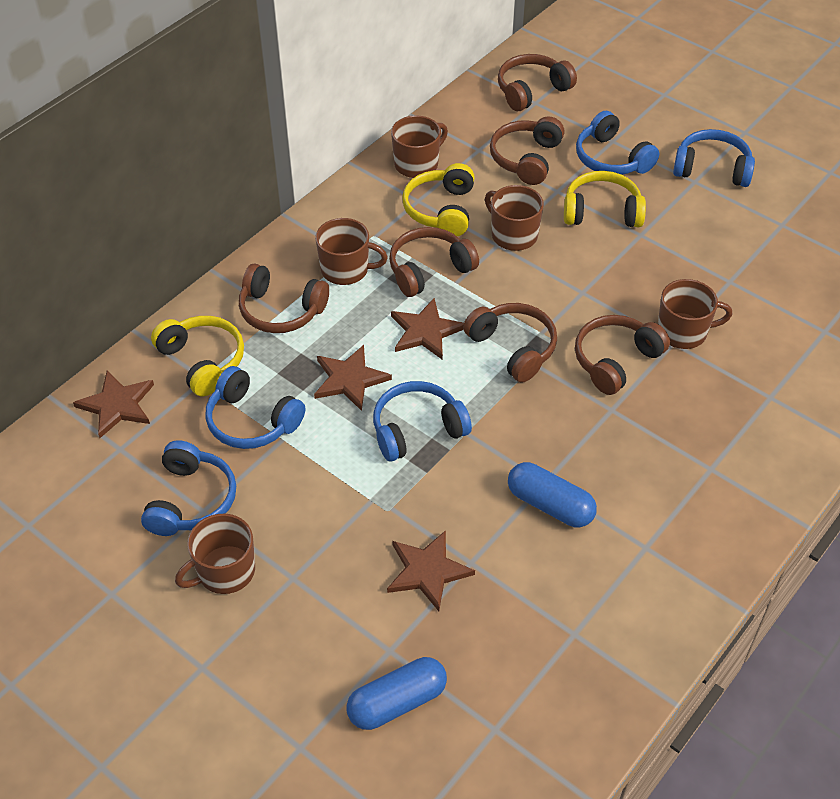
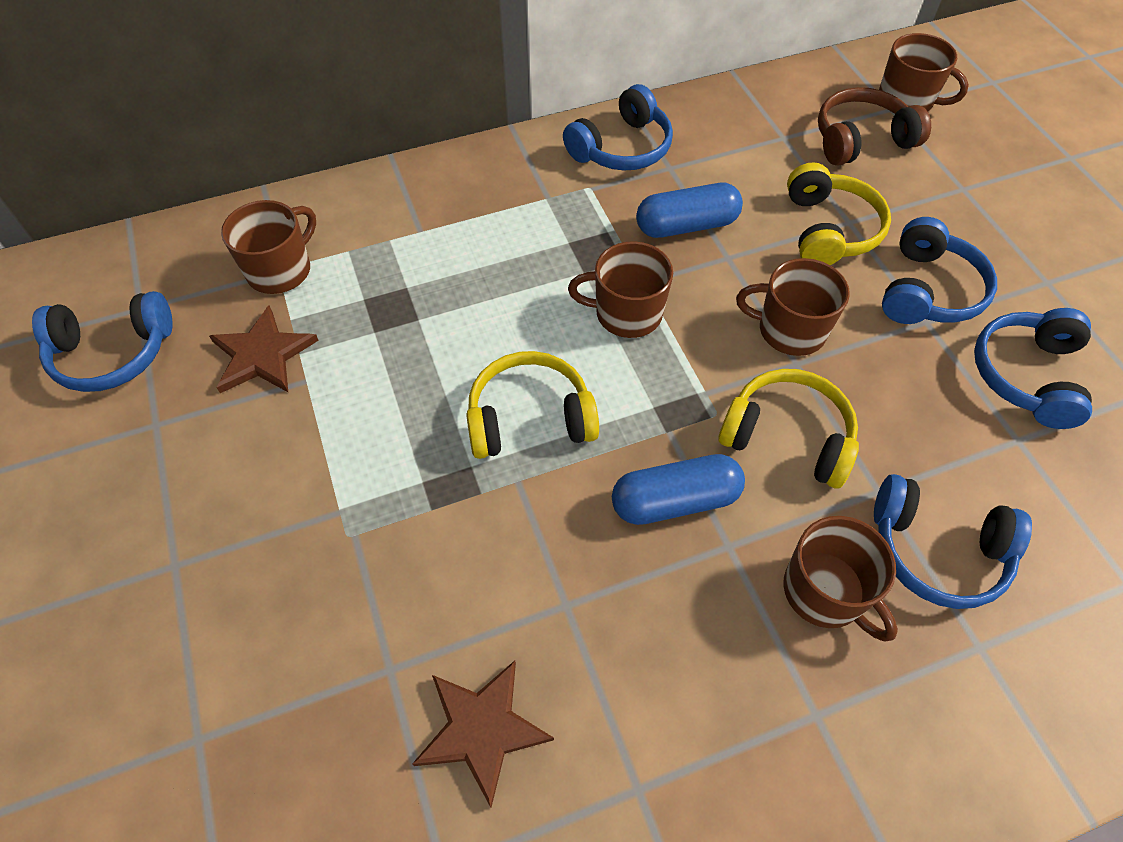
brown headphones: 6 -> 1
brown star: 4 -> 2

